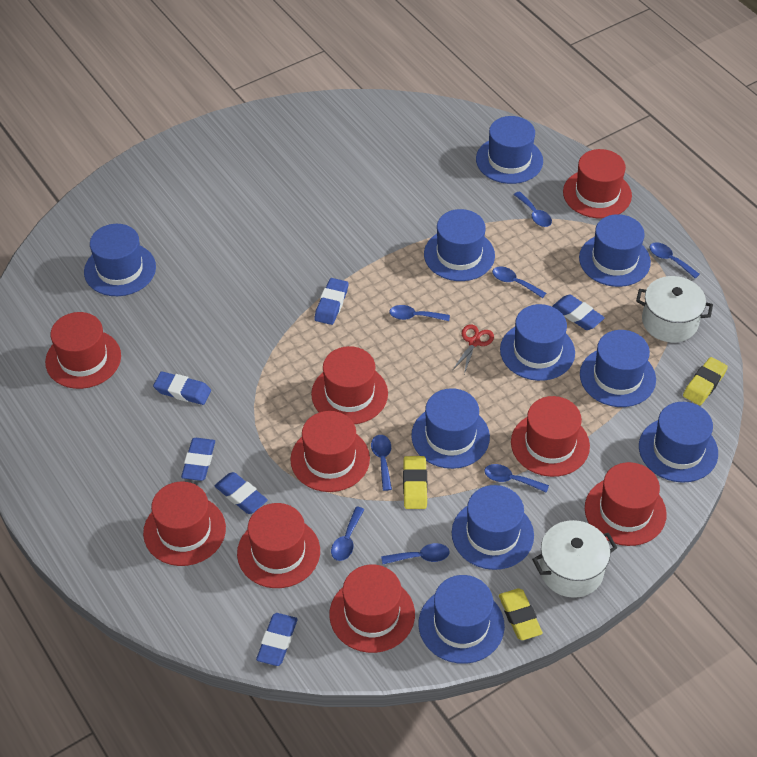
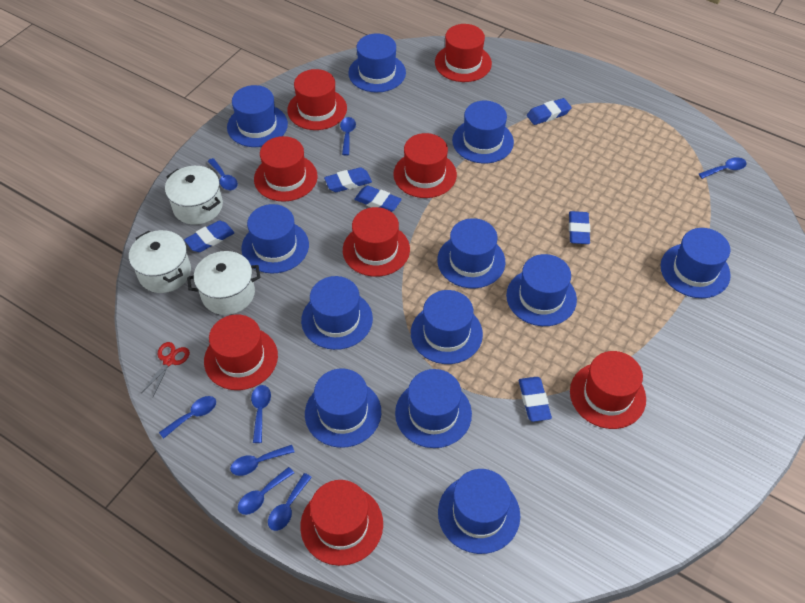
blue hat: 10 -> 12
red hat: 9 -> 8
white pot: 2 -> 3
yellow eraser: 3 -> 0

